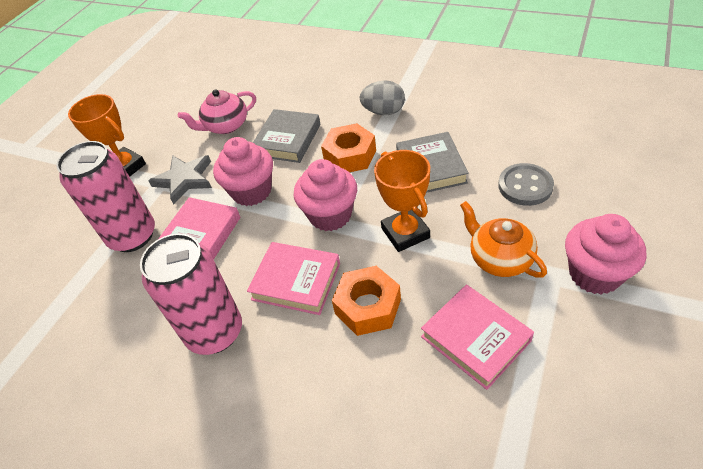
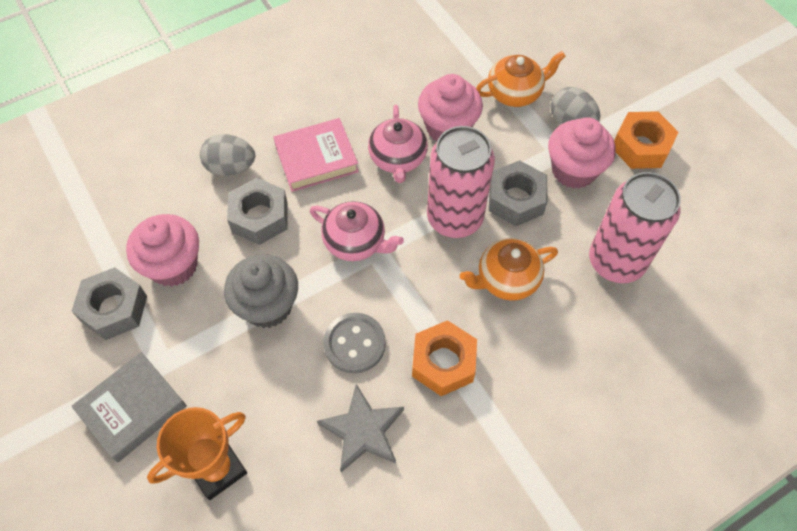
grey book: 2 -> 1
grey cupcake: 0 -> 1
grey egg: 1 -> 2
grey nut: 0 -> 3
orange teapot: 1 -> 2
orange trophy: 2 -> 1
pink book: 3 -> 1
pink teapot: 1 -> 2

